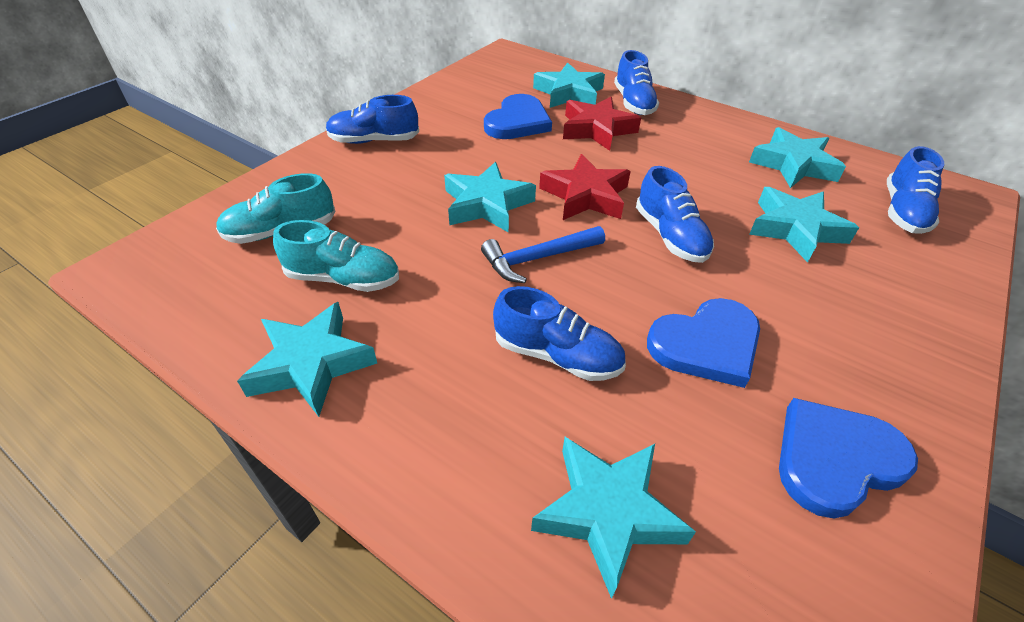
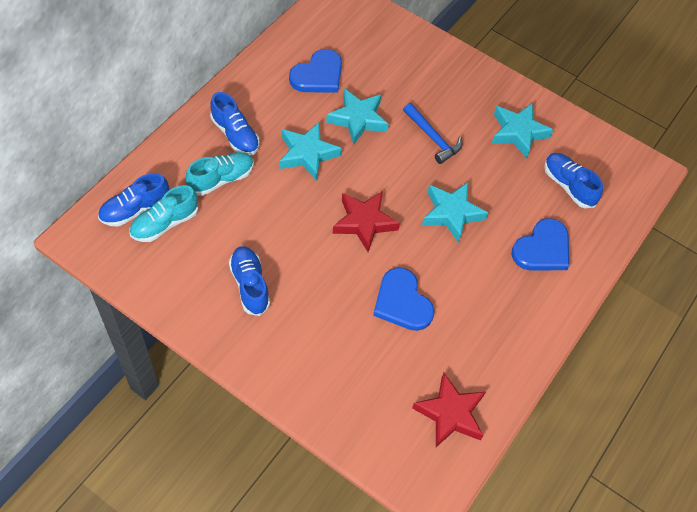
blue shoe: 5 -> 4
turquoise star: 6 -> 4

